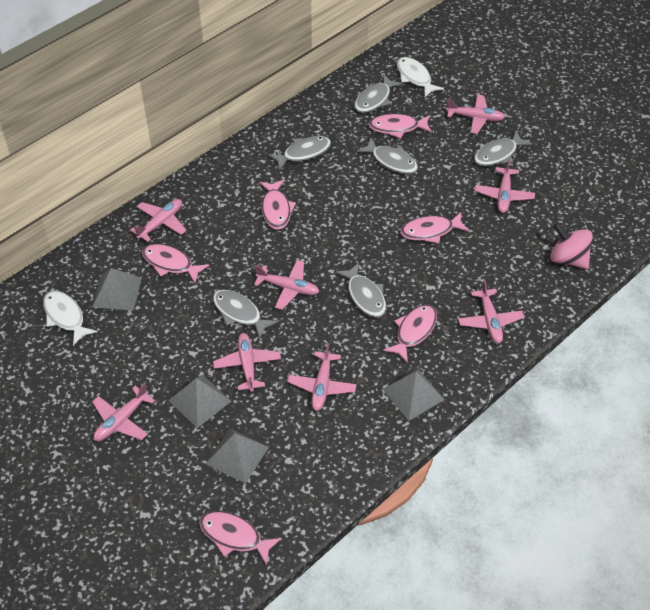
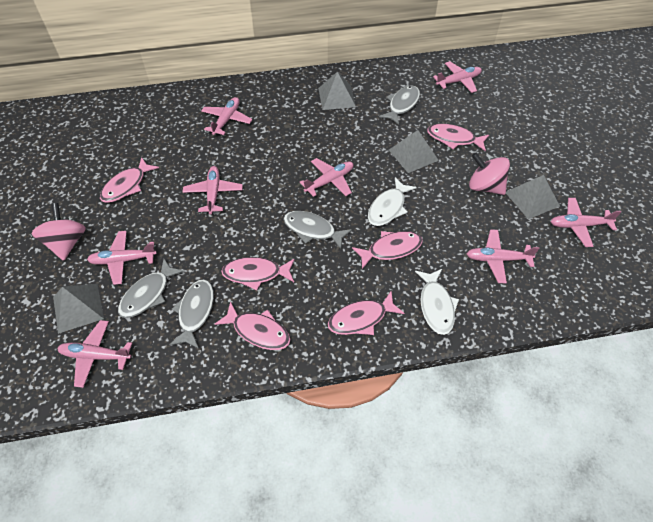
grey fish: 6 -> 4
pink spinning top: 1 -> 2

